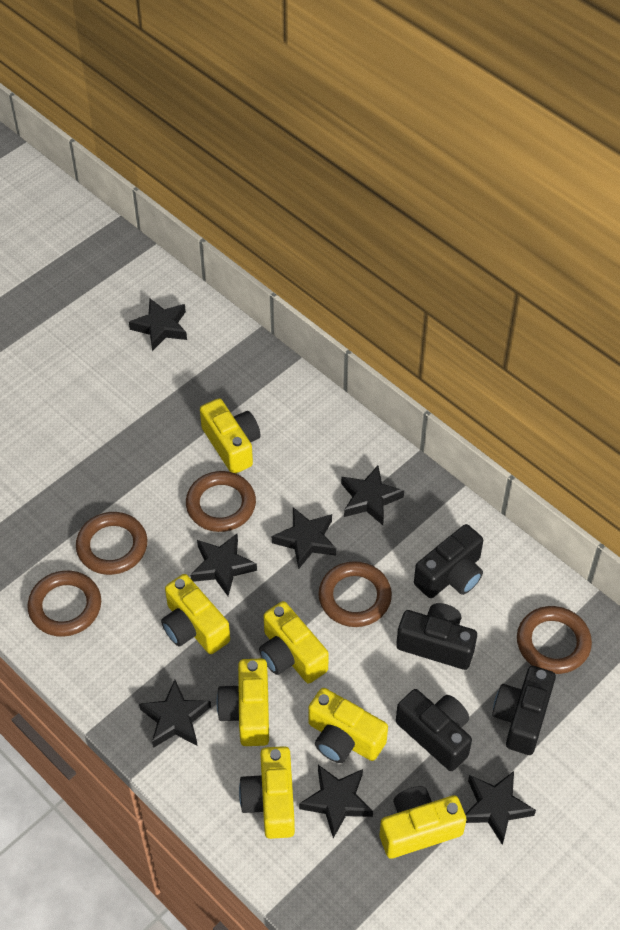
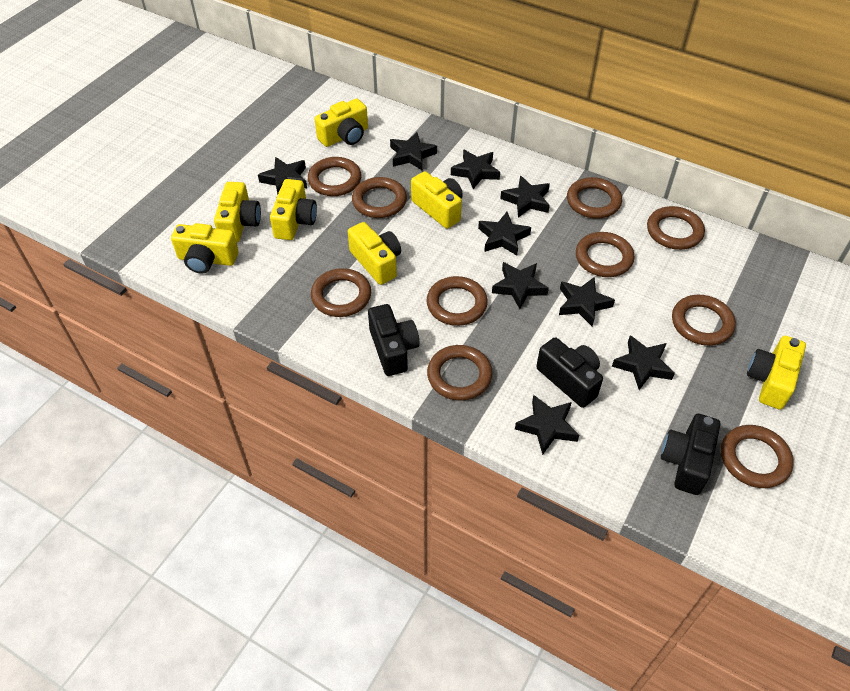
black camera: 4 -> 3
black star: 7 -> 9
brown ring: 5 -> 10

